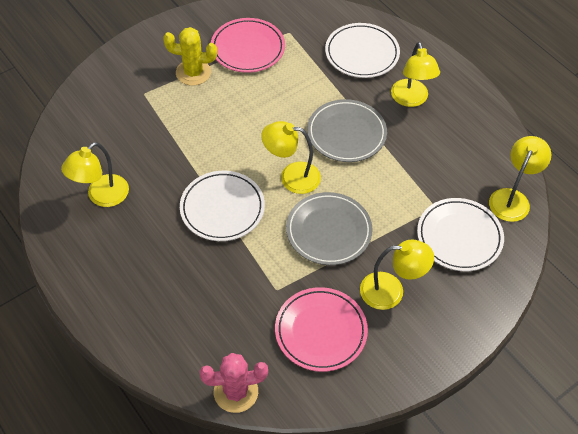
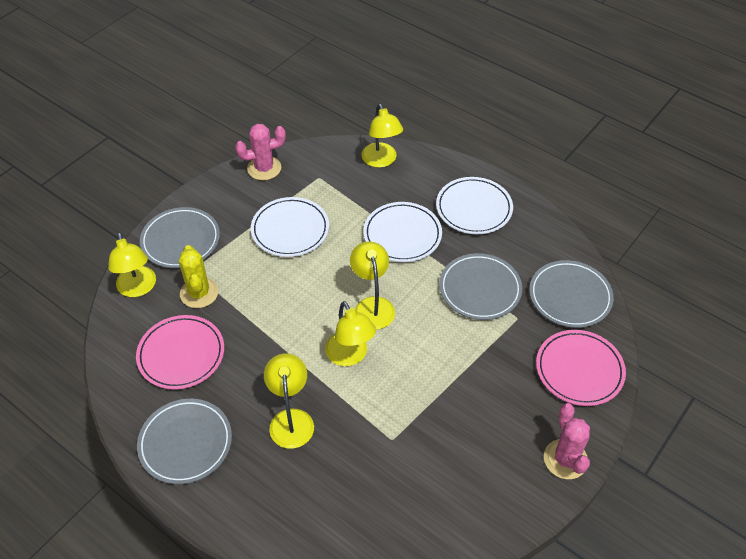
grey plate: 2 -> 4
pink cactus: 1 -> 2

